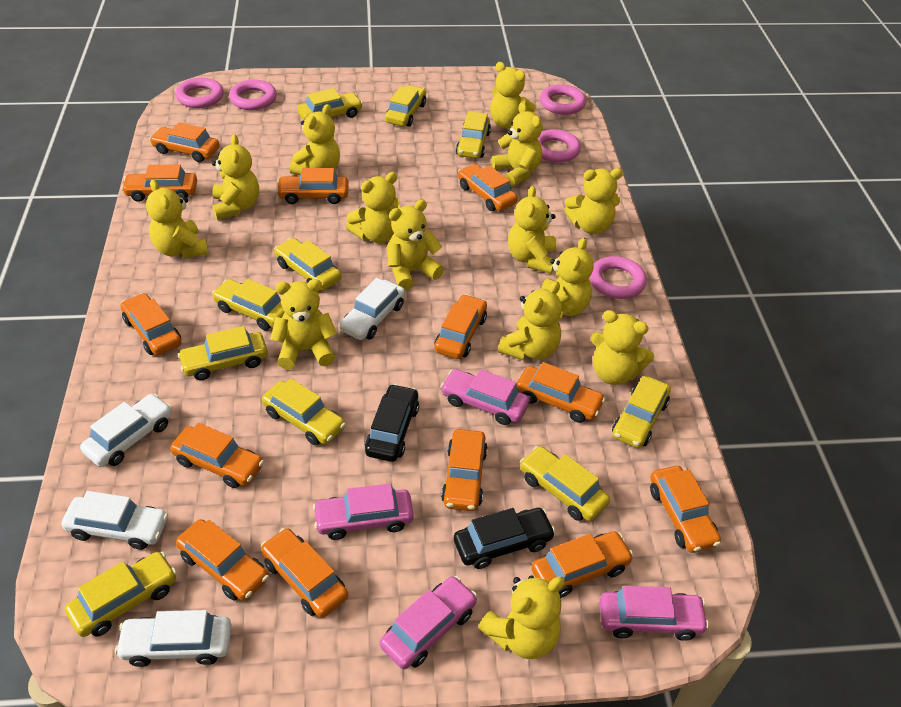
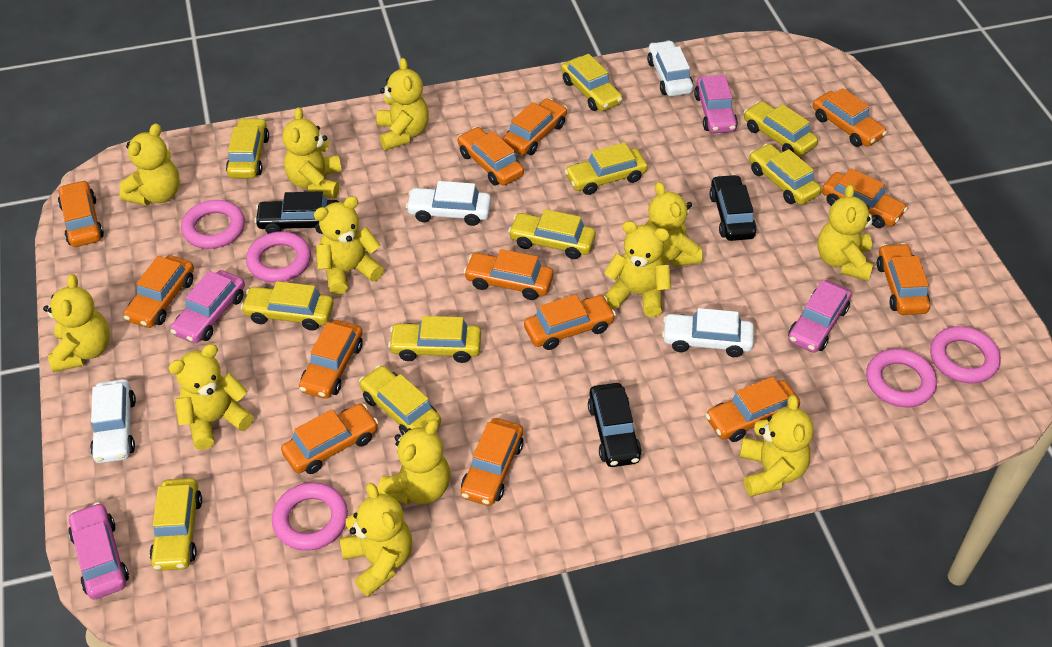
black car: 2 -> 3
yellow teddy bear: 14 -> 12

